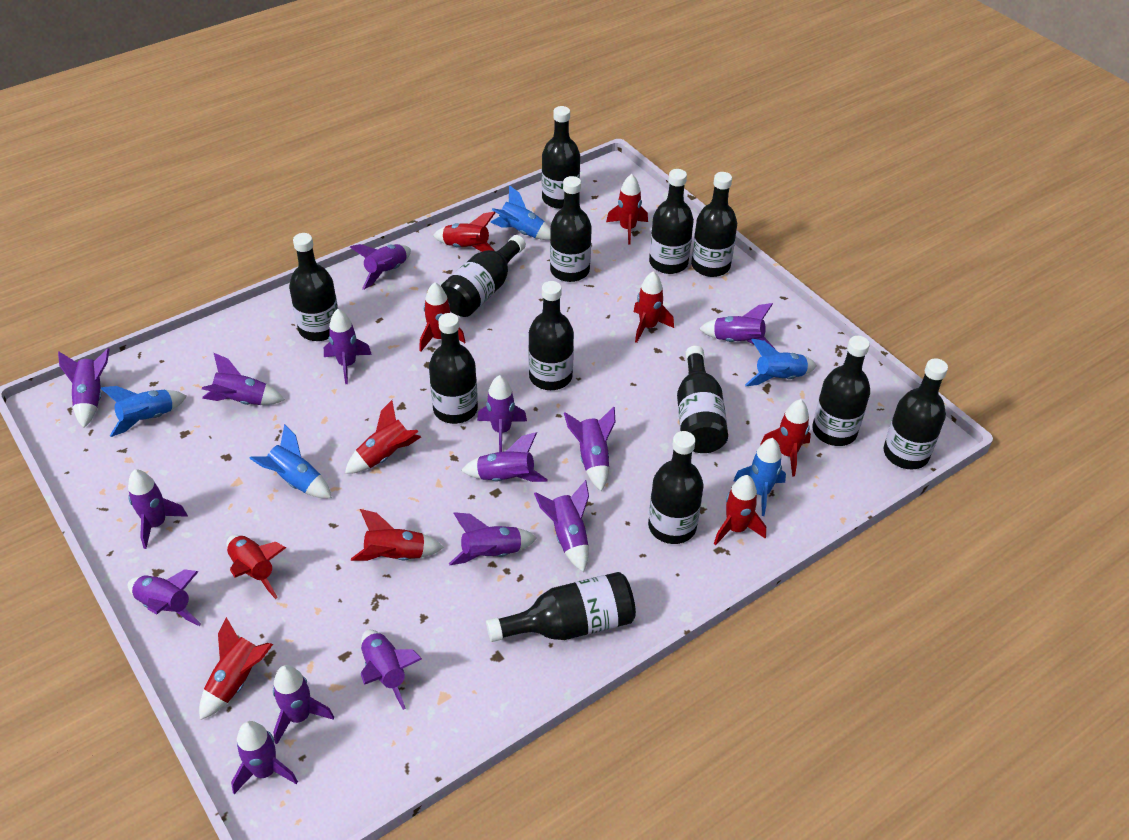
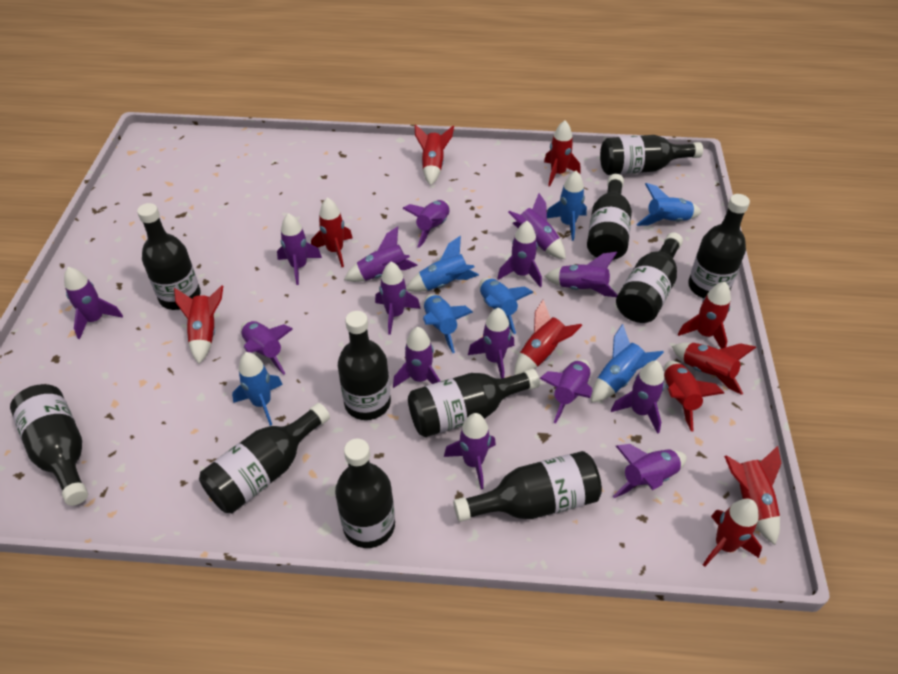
black bottle: 13 -> 11
blue rocket: 5 -> 7

